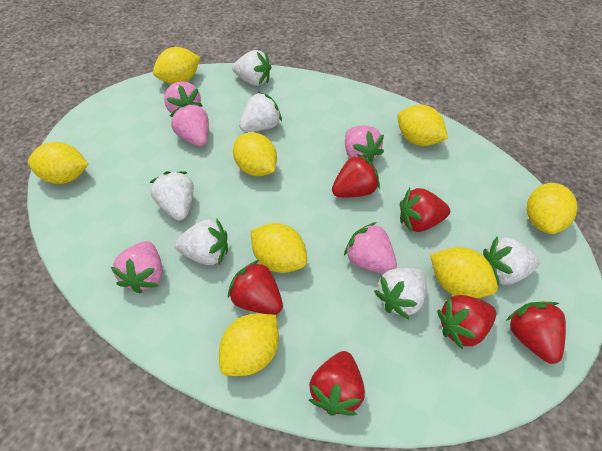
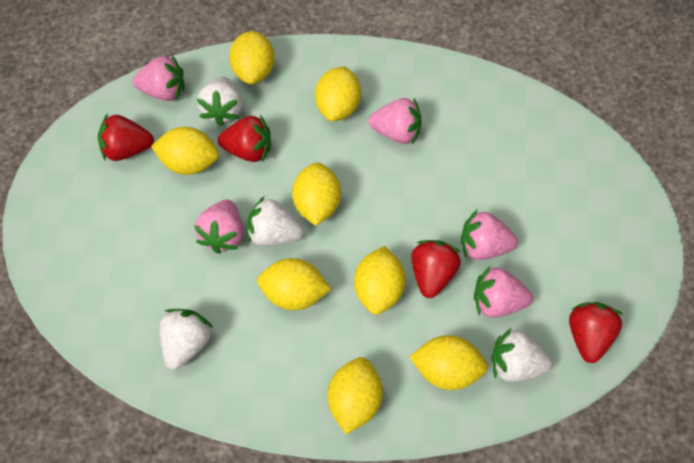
red strawberry: 6 -> 4
white strawberry: 6 -> 4

